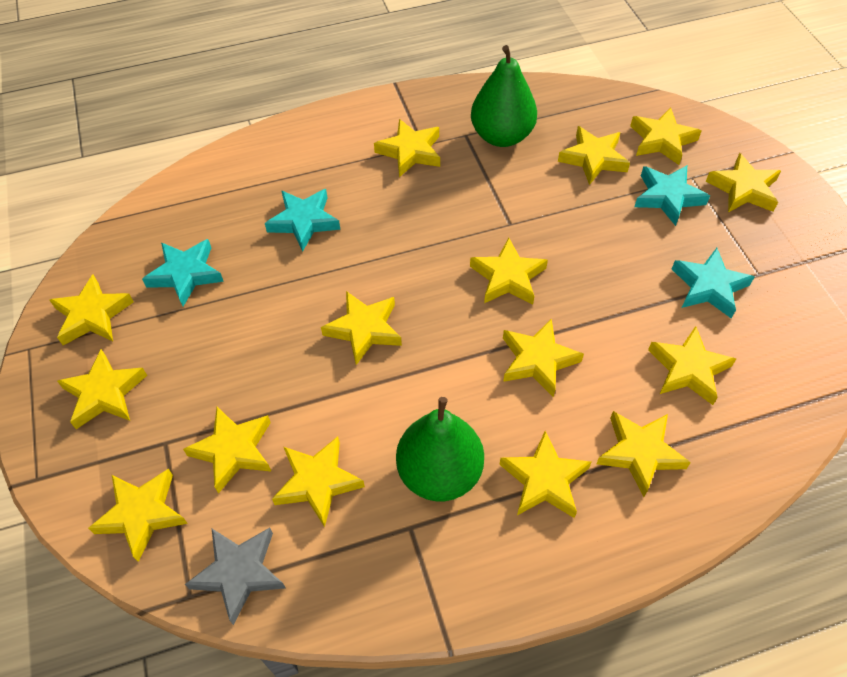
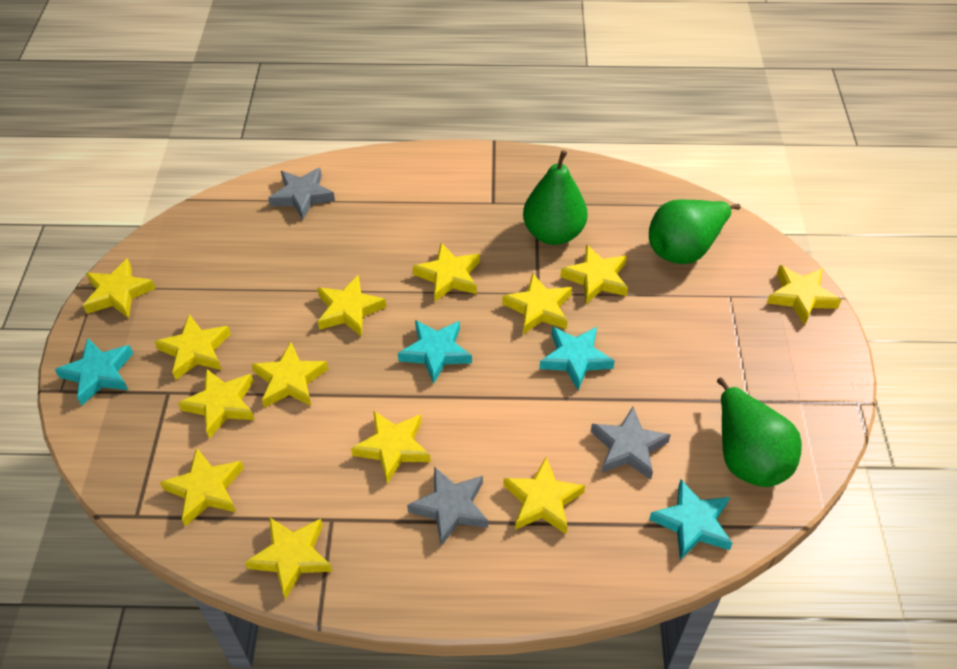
green pear: 2 -> 3
grey star: 1 -> 3
yellow star: 15 -> 13

